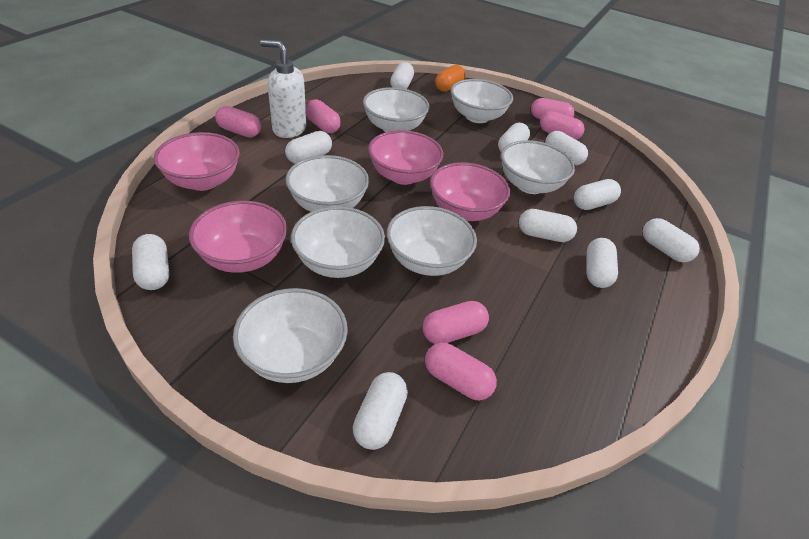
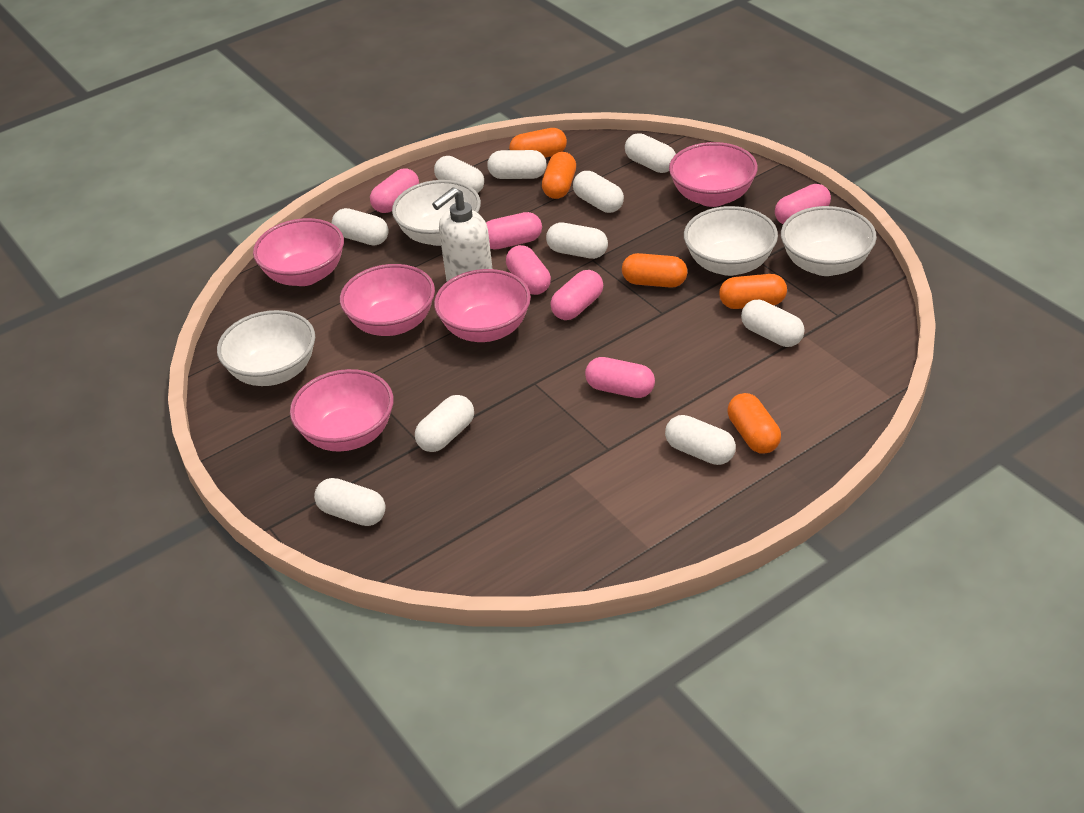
orange capsule: 1 -> 5
pink bowl: 4 -> 5
white bowl: 7 -> 4

